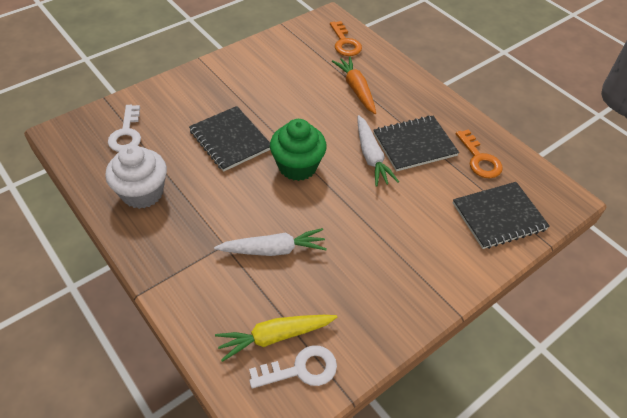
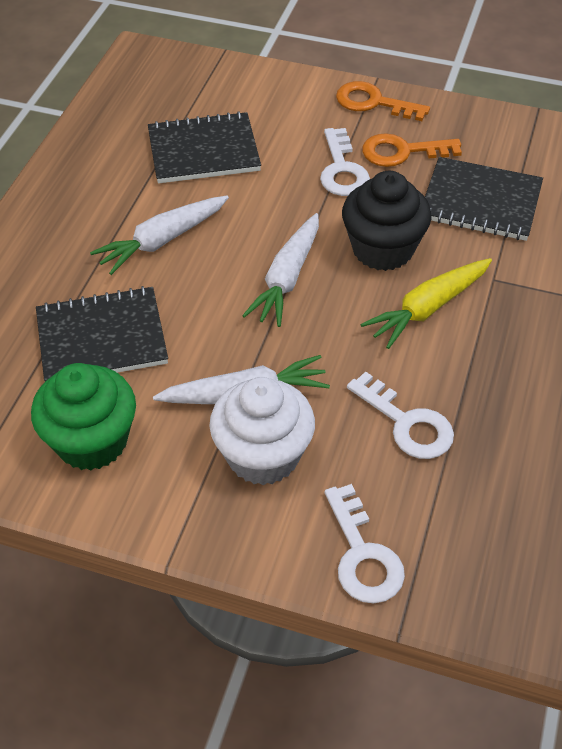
black cupcake: 0 -> 1
orange carrot: 1 -> 0
white carrot: 2 -> 3
white key: 2 -> 3

